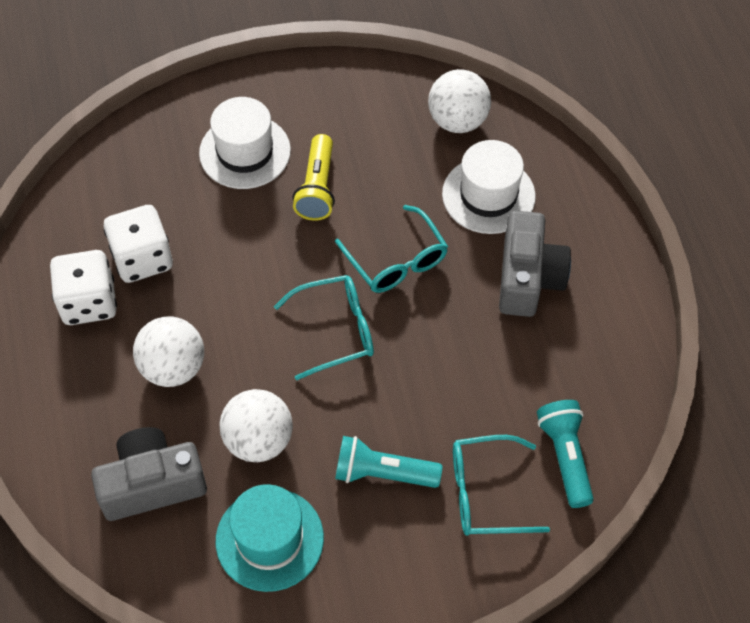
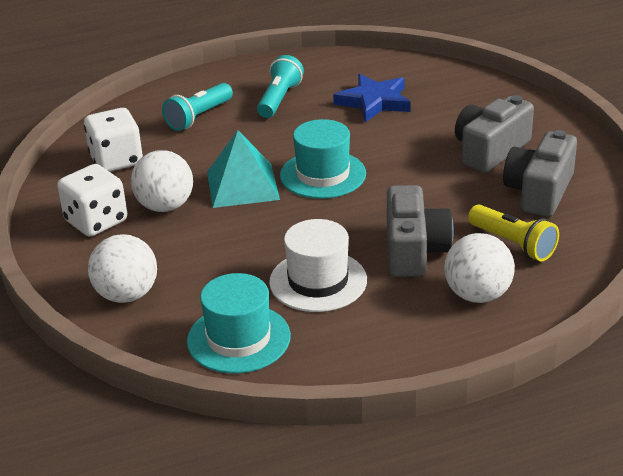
blue star: 0 -> 1
grey camera: 2 -> 3
turquoise glasses: 3 -> 0
turquoise hat: 1 -> 2
turquoise pyramid: 0 -> 1
white hat: 2 -> 1

